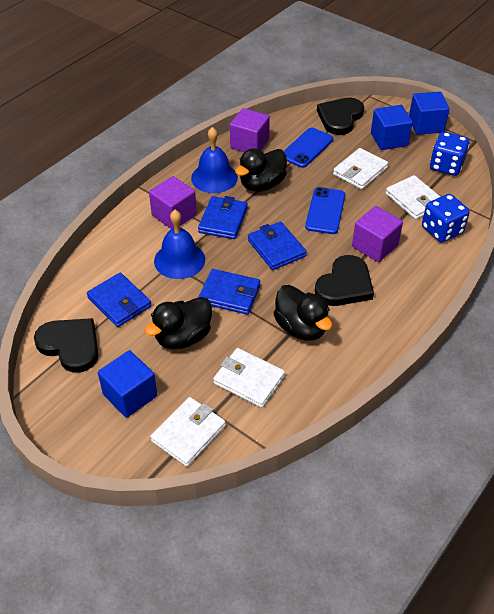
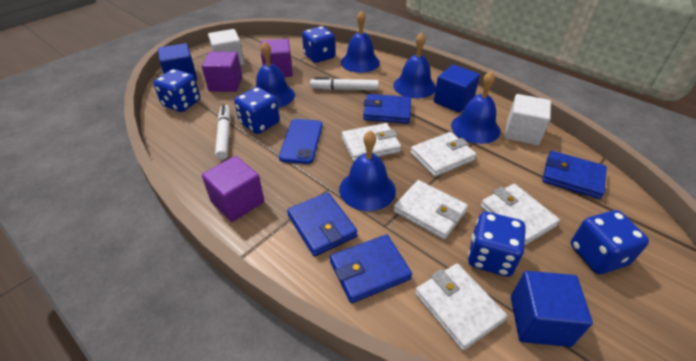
black duck: 3 -> 0
black heart: 3 -> 0
blue bell: 2 -> 5
blue dice: 2 -> 5
blue phone: 2 -> 1
white cube: 0 -> 2
white marker: 0 -> 2
white wallet: 4 -> 5

